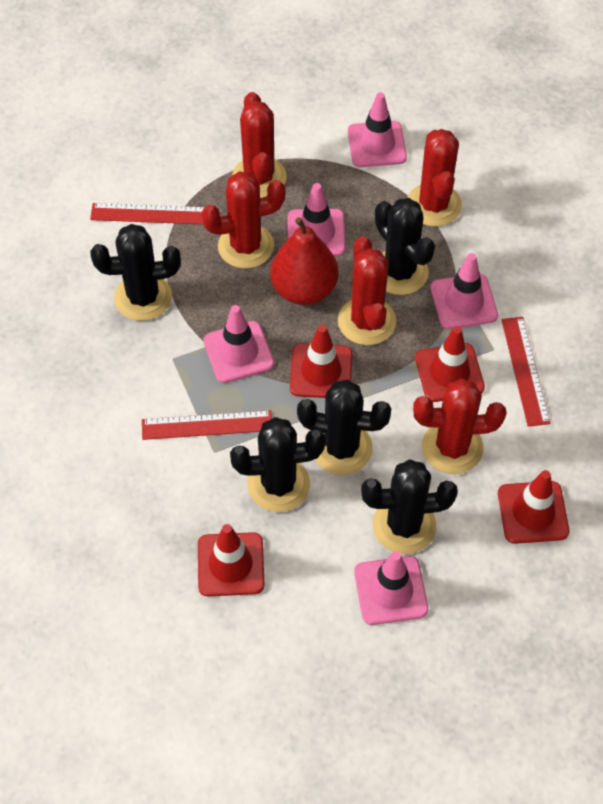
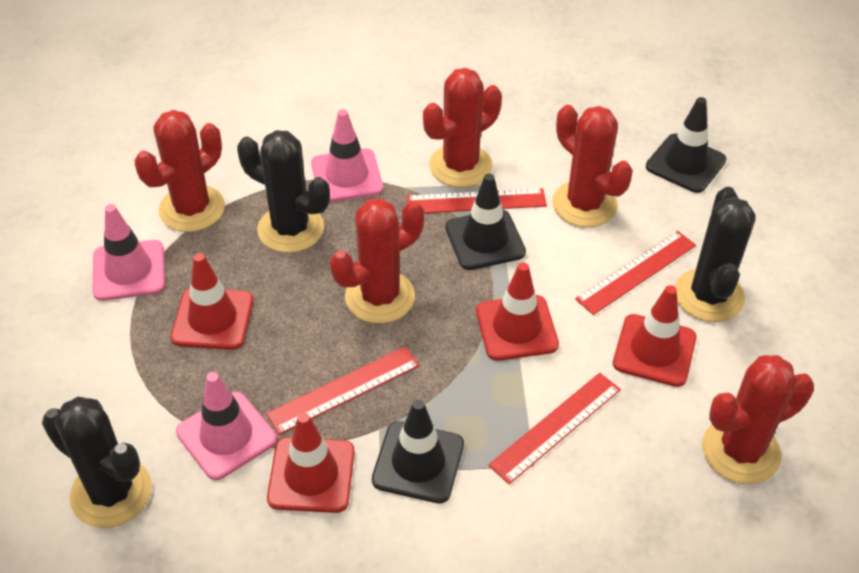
black cactus: 5 -> 3
black traffic cone: 0 -> 3
pink traffic cone: 5 -> 3
red pear: 1 -> 0
red ruler: 3 -> 4

